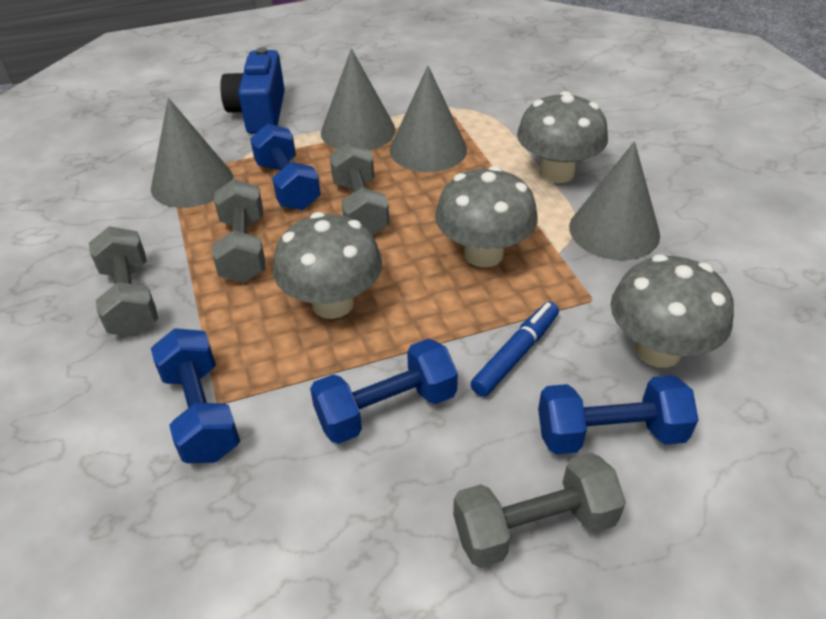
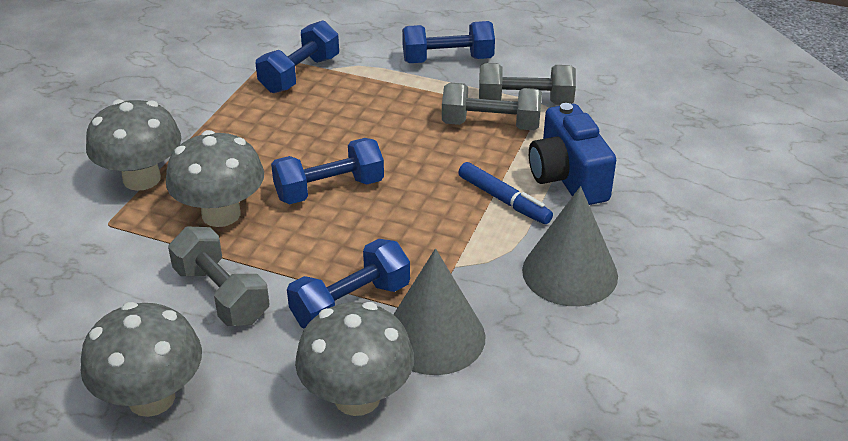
grey cone: 4 -> 2
grey dumbbell: 4 -> 3

